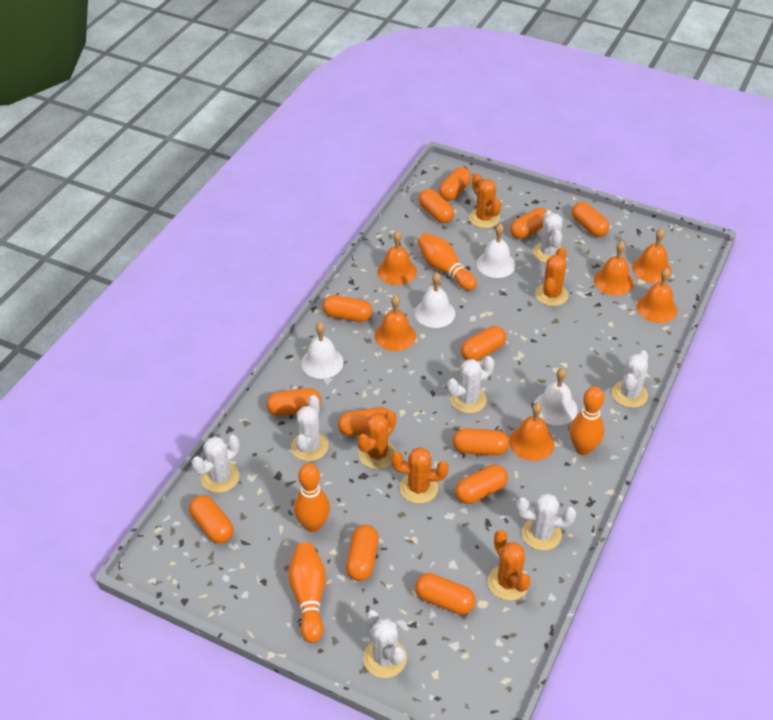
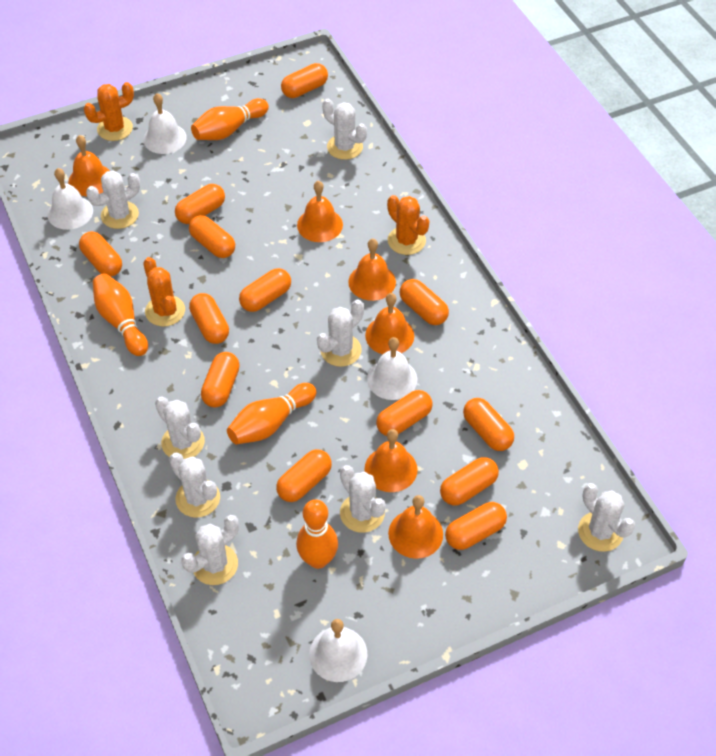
orange cactus: 5 -> 3
white cactus: 7 -> 8

